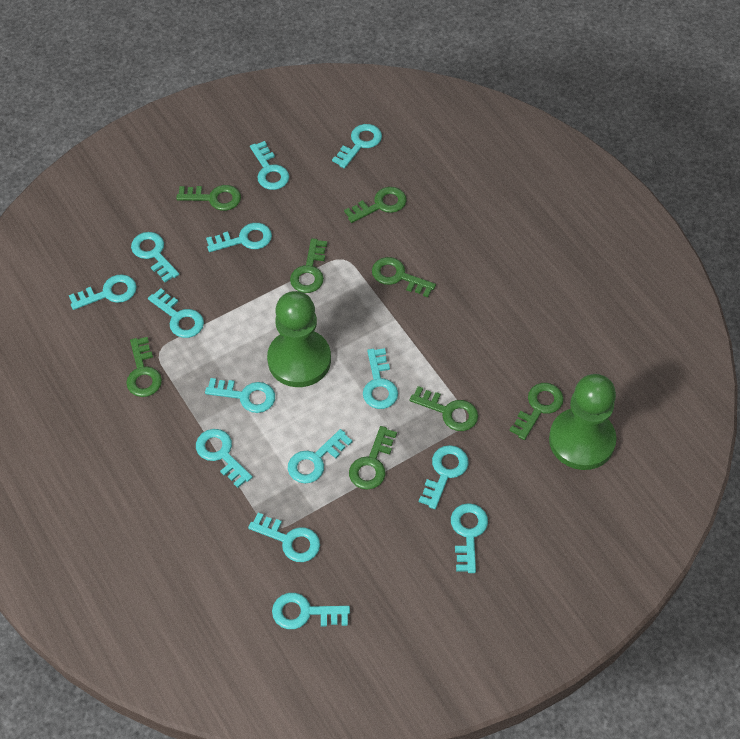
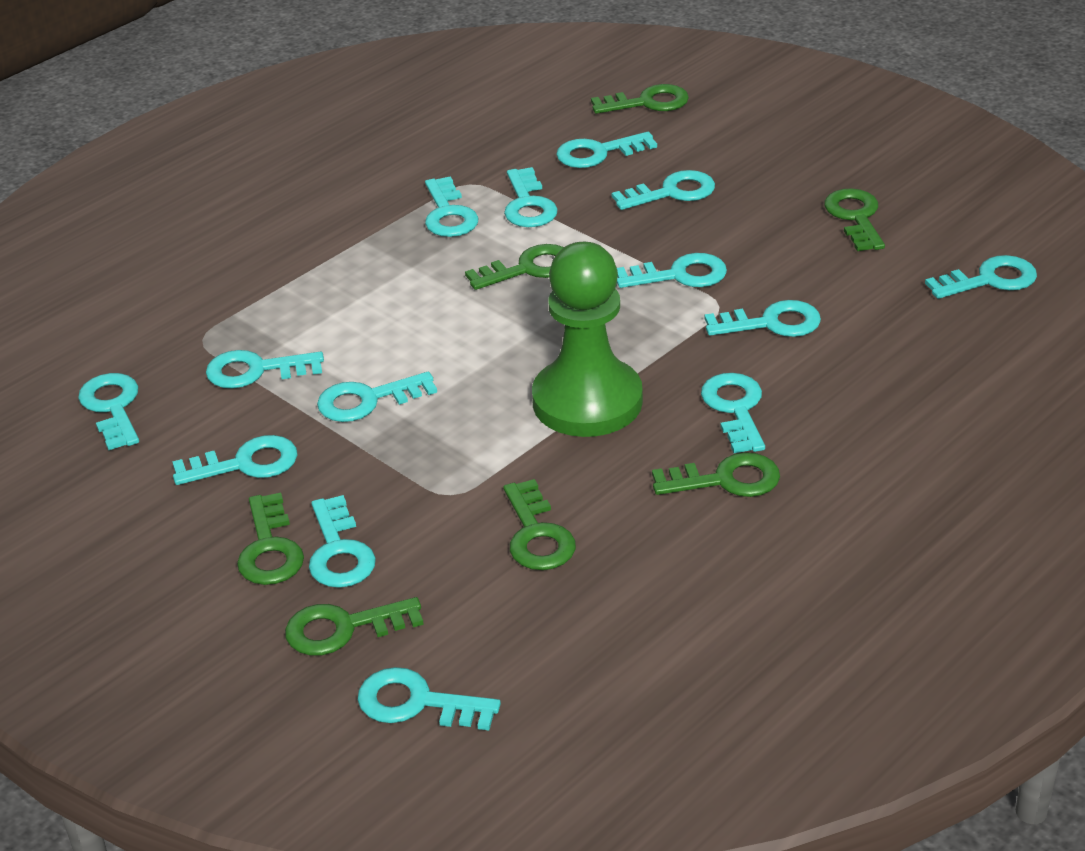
green key: 8 -> 7
green pawn: 2 -> 1

